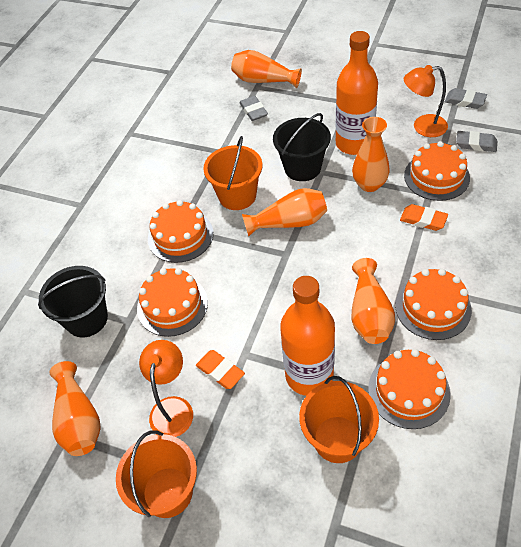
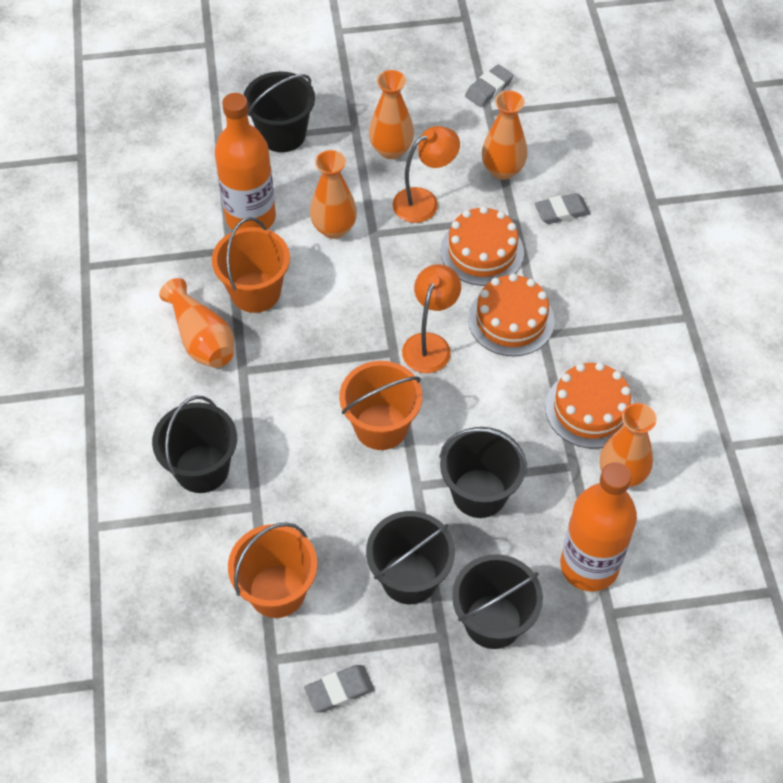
black bucket: 2 -> 5
orange cake: 5 -> 3
orange eraser: 2 -> 0

